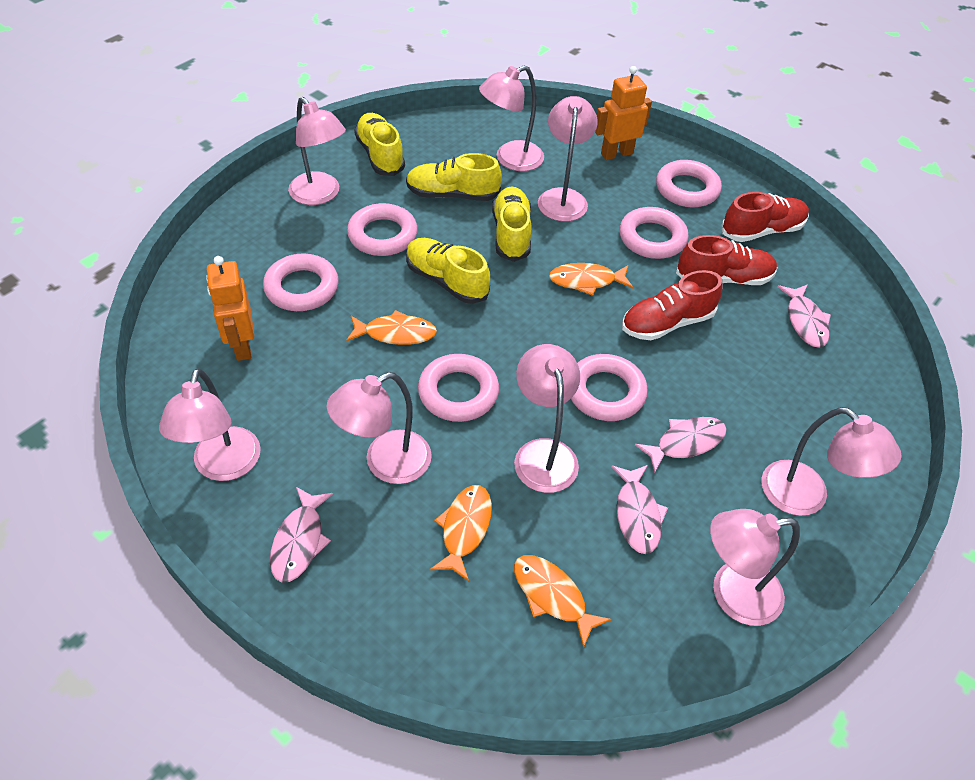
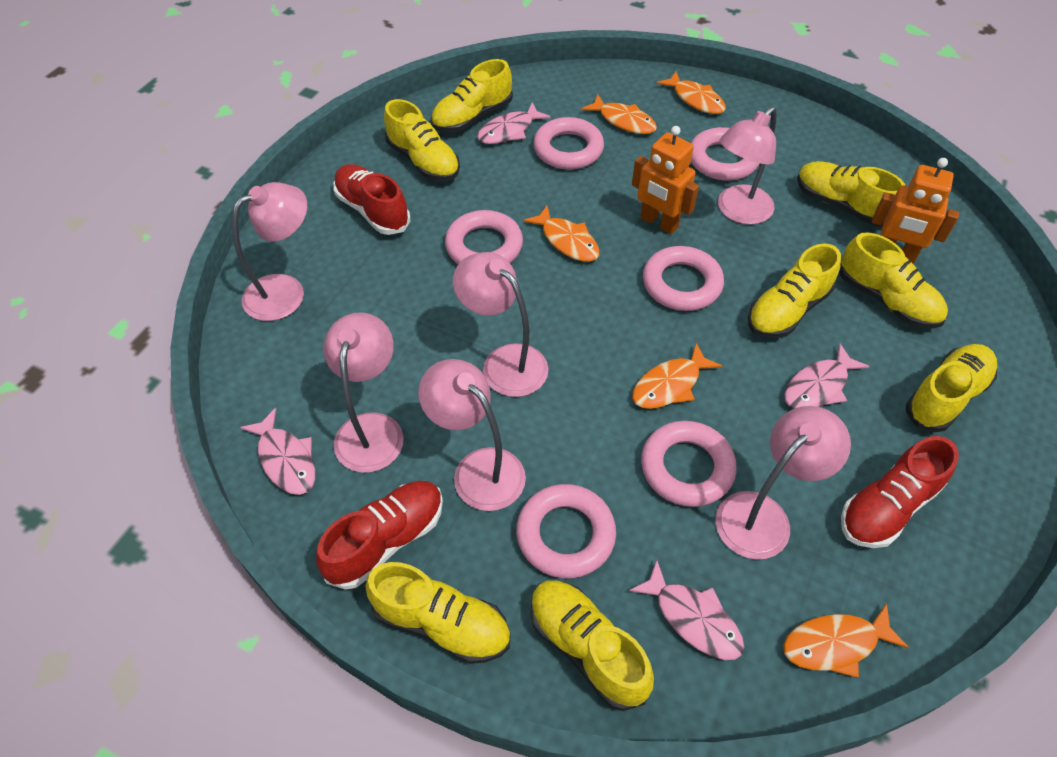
orange fish: 4 -> 5
pink lamp: 8 -> 6
yellow shoe: 4 -> 8

